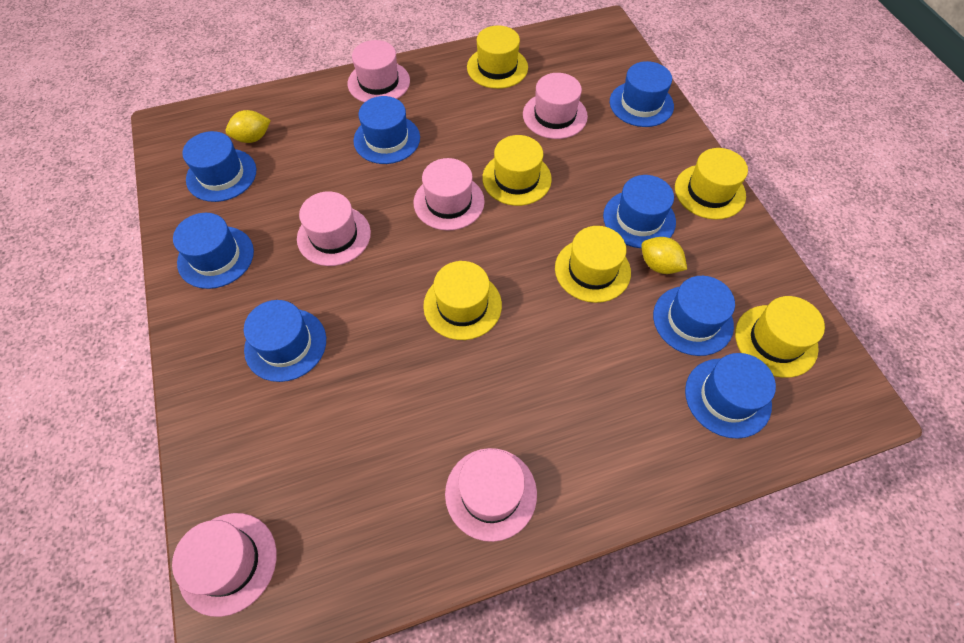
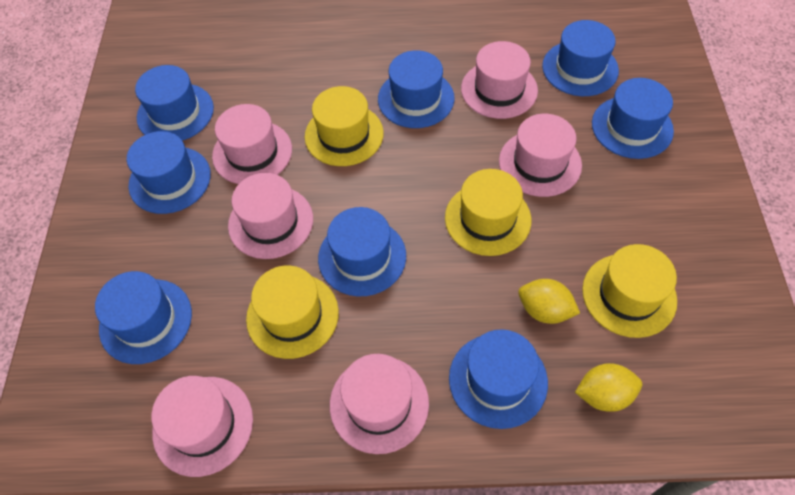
yellow hat: 6 -> 4

